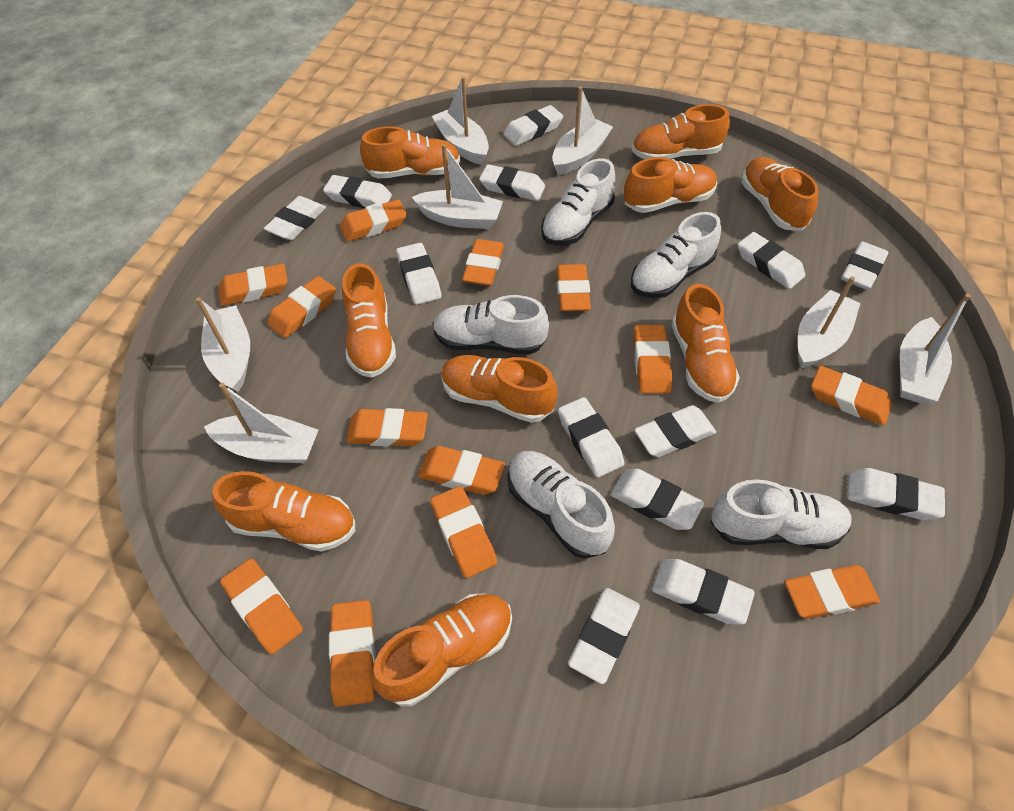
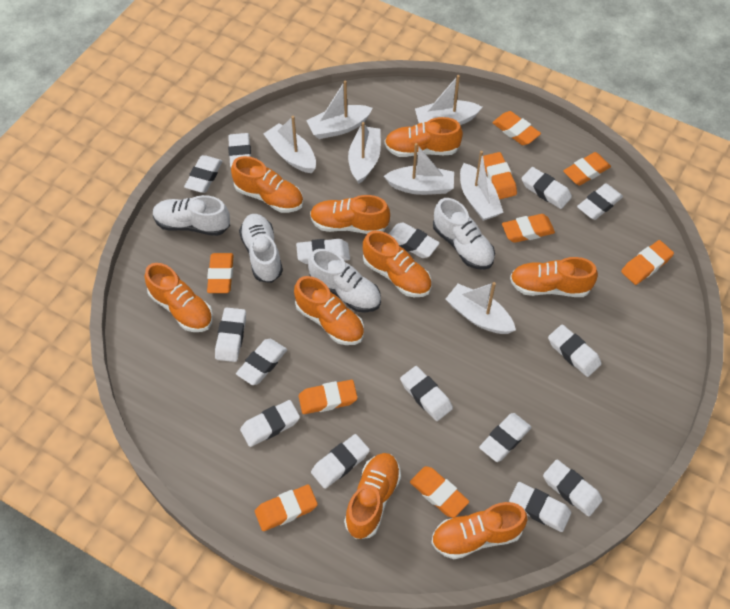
orange eraser: 13 -> 9
white eraser: 13 -> 15
white shoe: 5 -> 4

